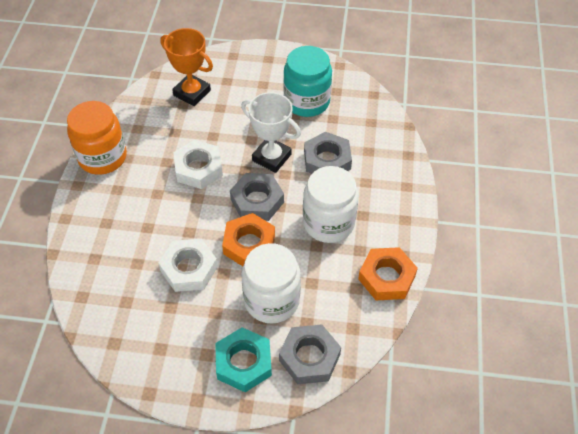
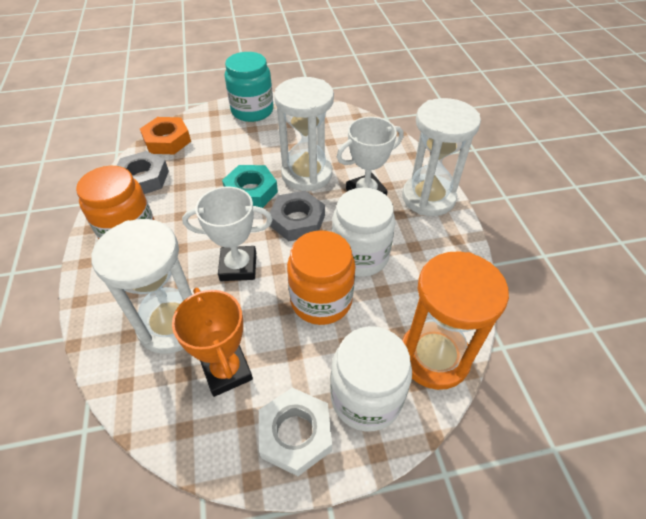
grey nut: 3 -> 2
orange hourglass: 0 -> 1
orange jar: 1 -> 2
orange nut: 2 -> 1
white hourglass: 0 -> 3
white nut: 2 -> 1
white trophy: 1 -> 2

